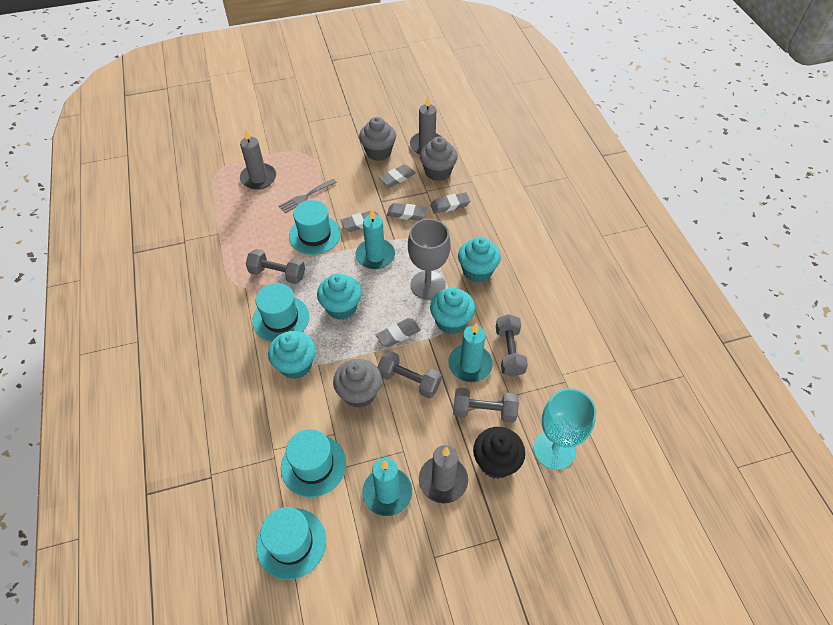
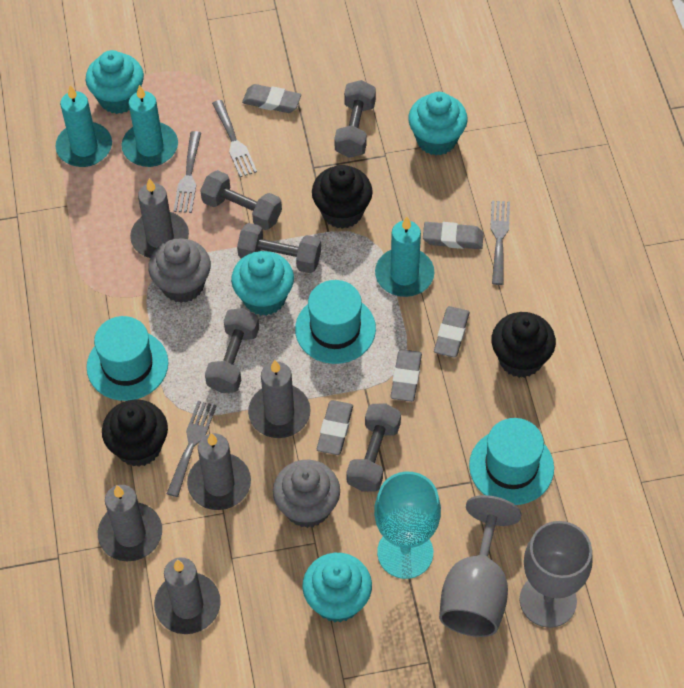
black cupcake: 1 -> 3
grey candle: 3 -> 5
grey cupcake: 3 -> 2
grey dumbbell: 4 -> 5
grey fork: 1 -> 4
grey goblet: 1 -> 2
turquoise hat: 4 -> 3

